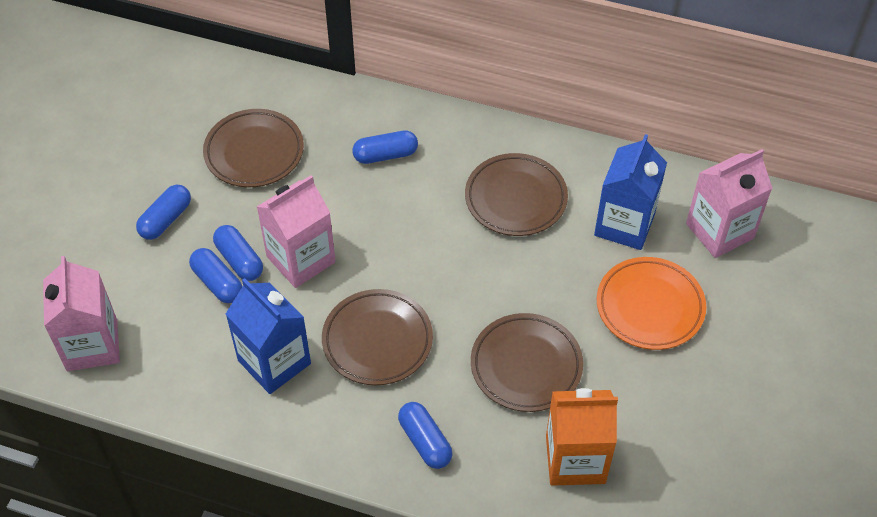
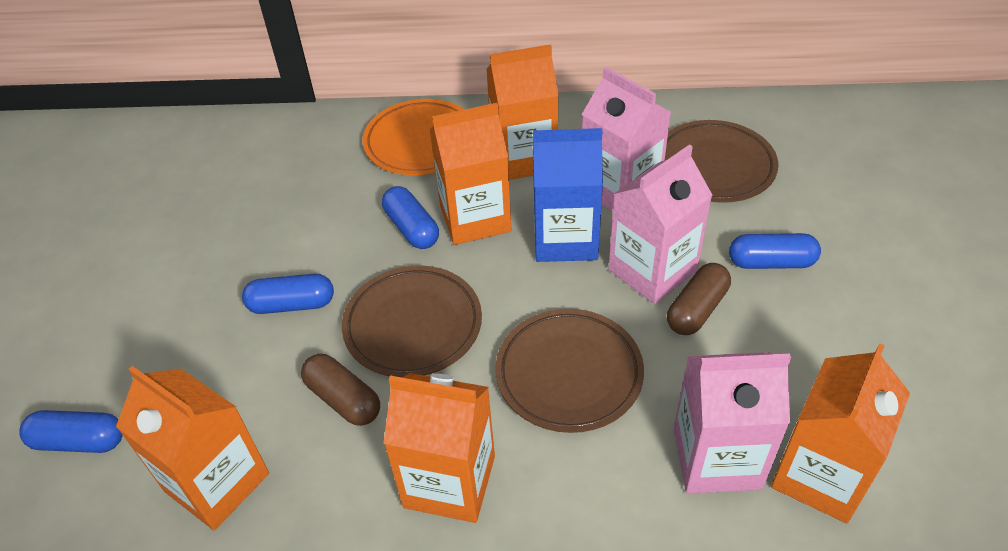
blue capsule: 5 -> 4
blue carton: 2 -> 1
brown capsule: 0 -> 2
brown plate: 4 -> 3
orange carton: 1 -> 5

